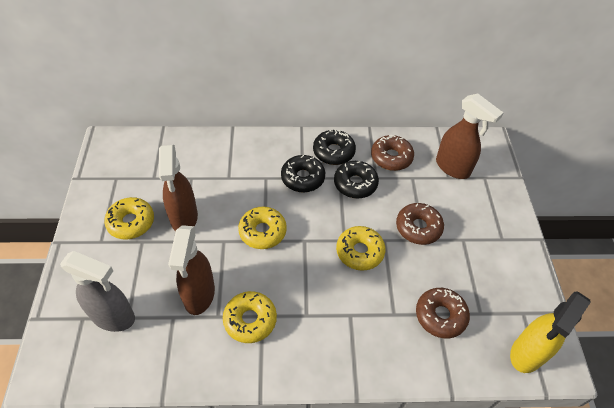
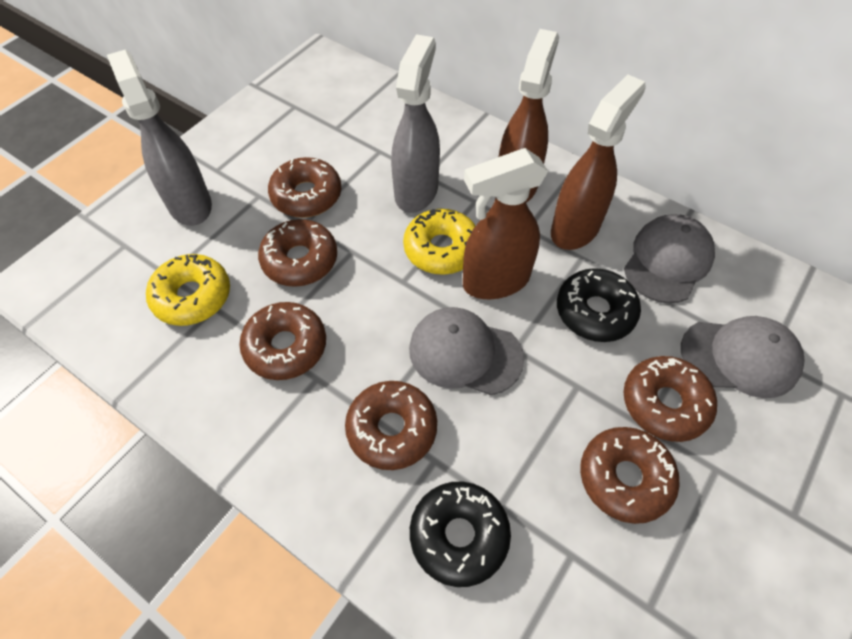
black donut: 3 -> 2
brown donut: 3 -> 6
grey cap: 0 -> 3
grey spray bottle: 1 -> 2
yellow donut: 4 -> 2
yellow spray bottle: 1 -> 0

